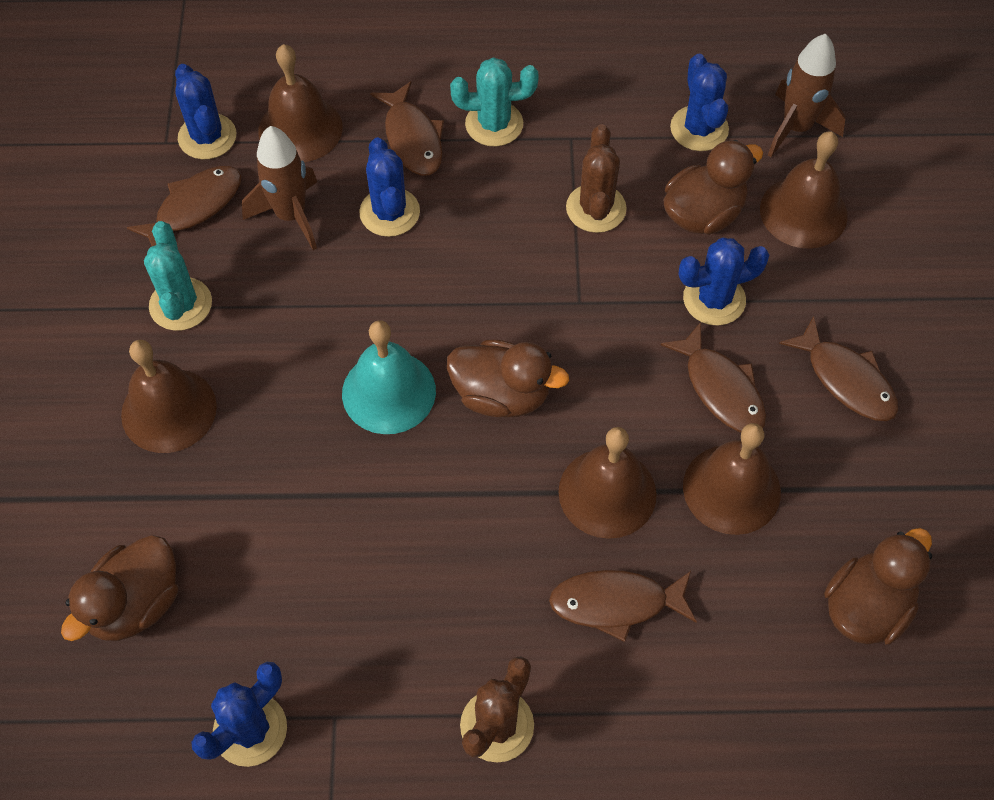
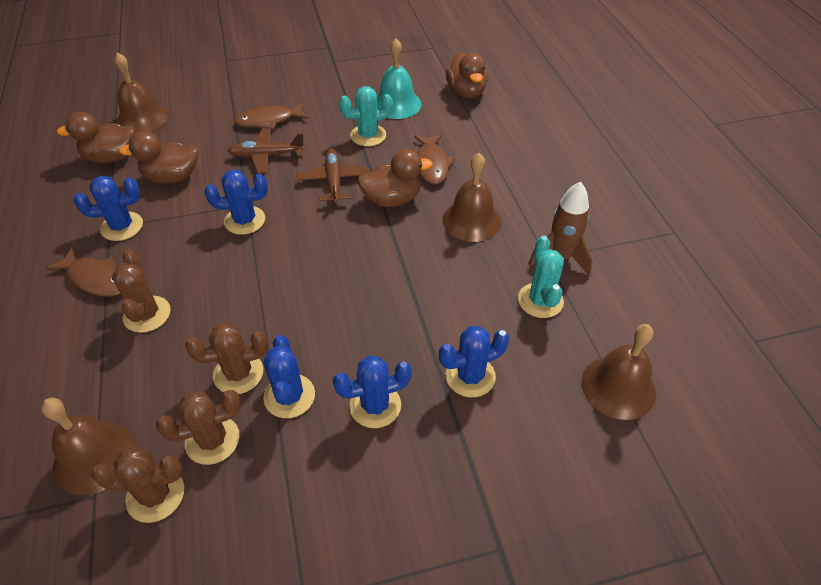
brown bell: 5 -> 4
brown cactus: 2 -> 4
brown fish: 5 -> 3
brown plane: 0 -> 2
brown rocket: 2 -> 1

